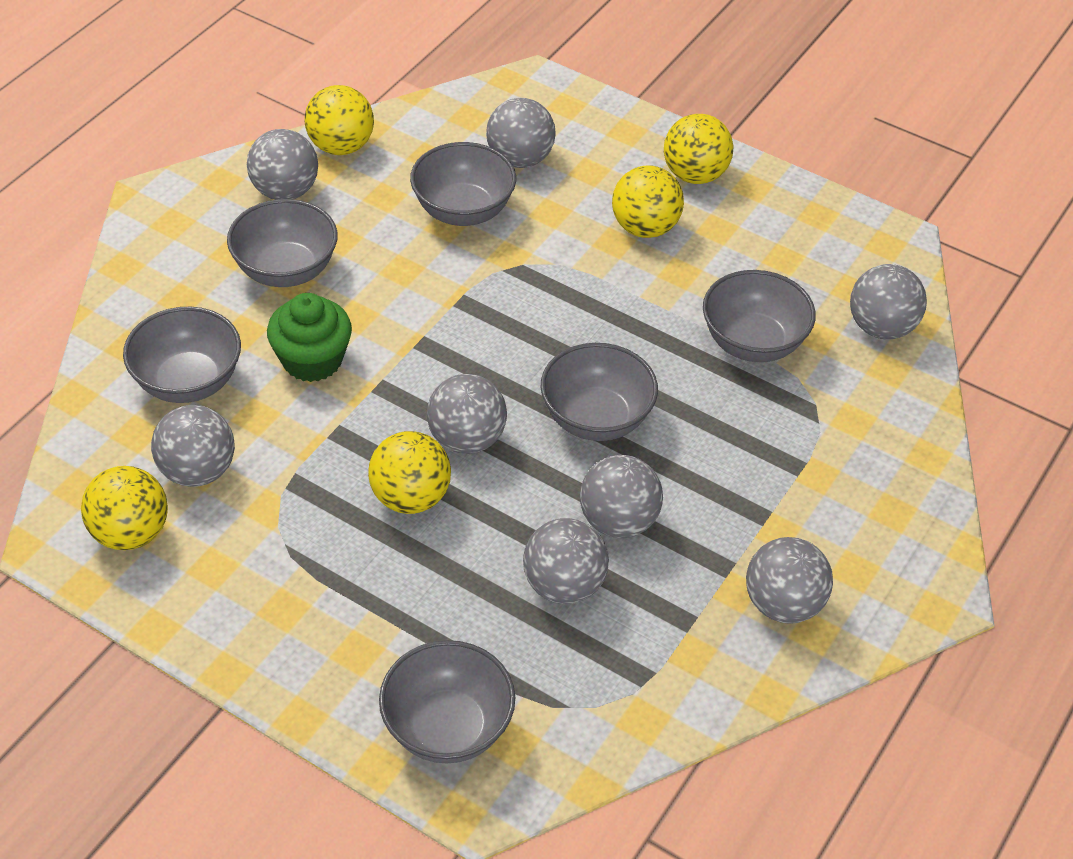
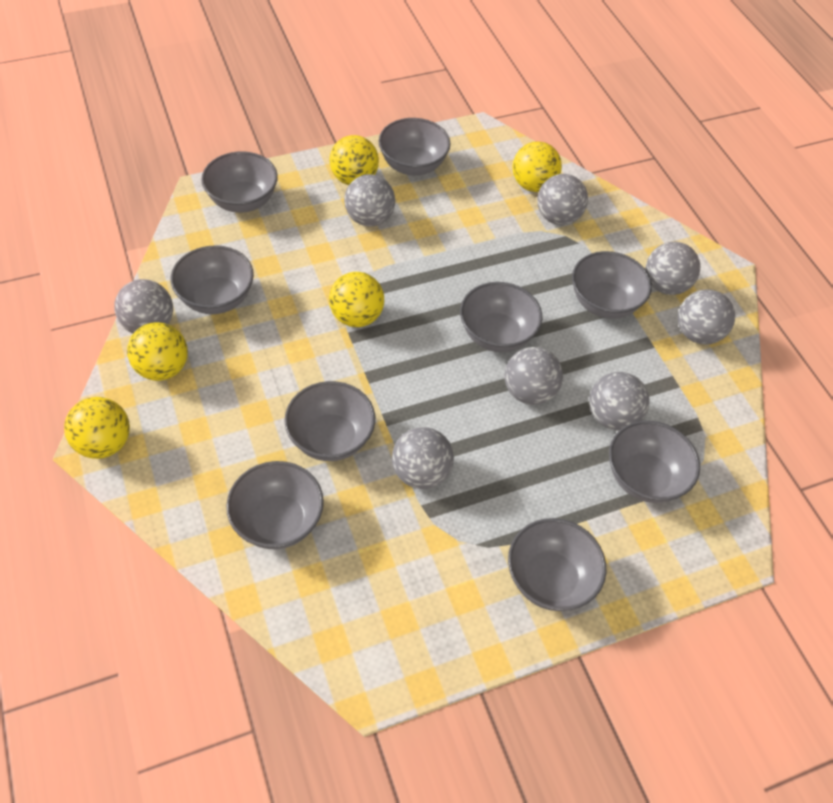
green cupcake: 1 -> 0
grey bowl: 6 -> 9

